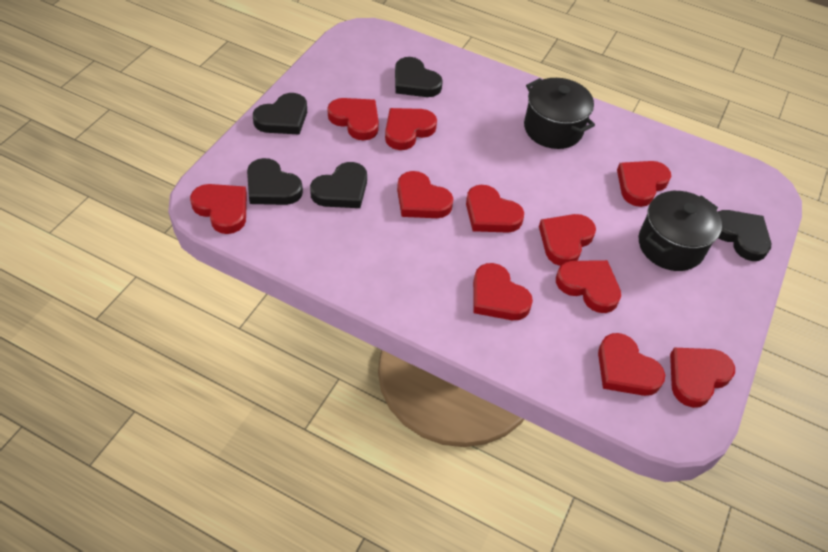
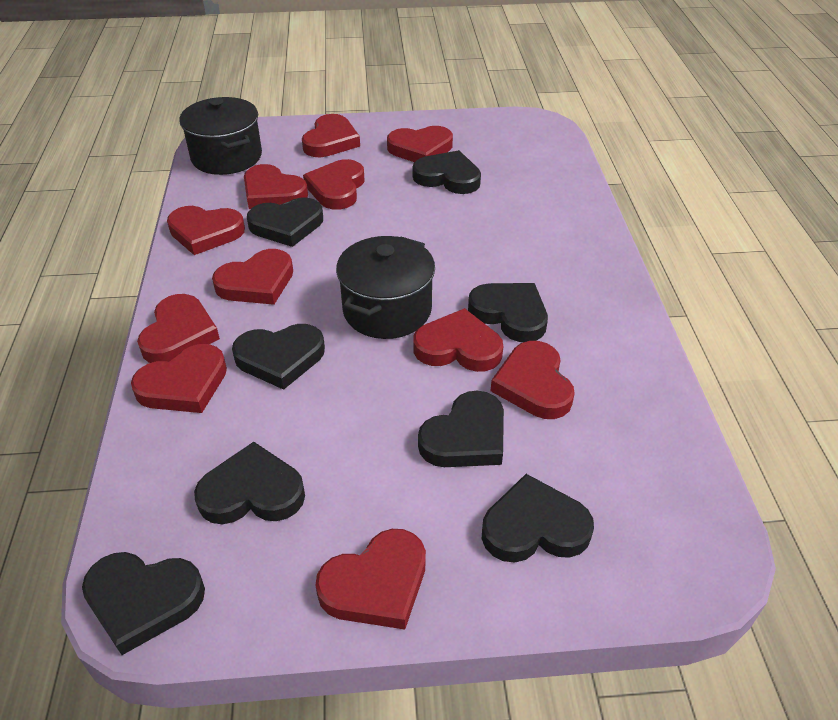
black heart: 5 -> 8

